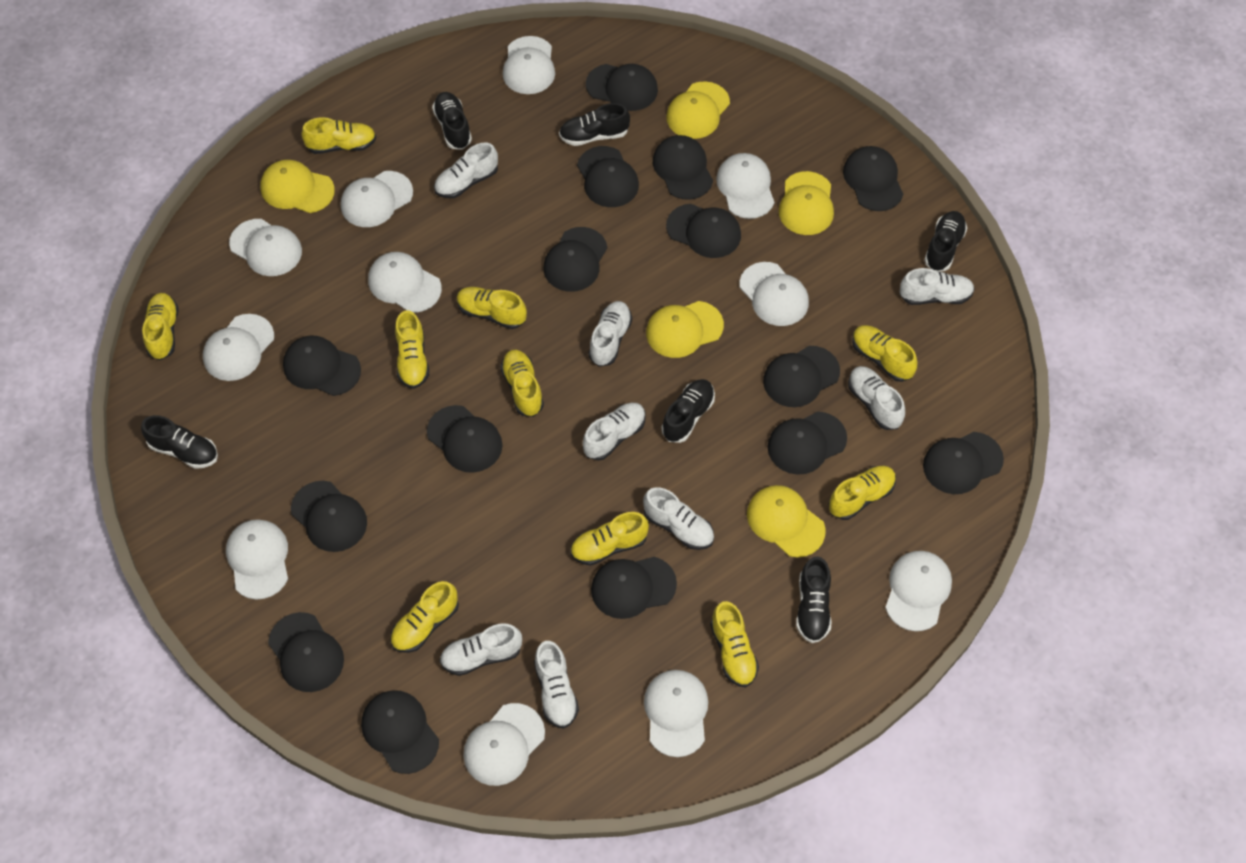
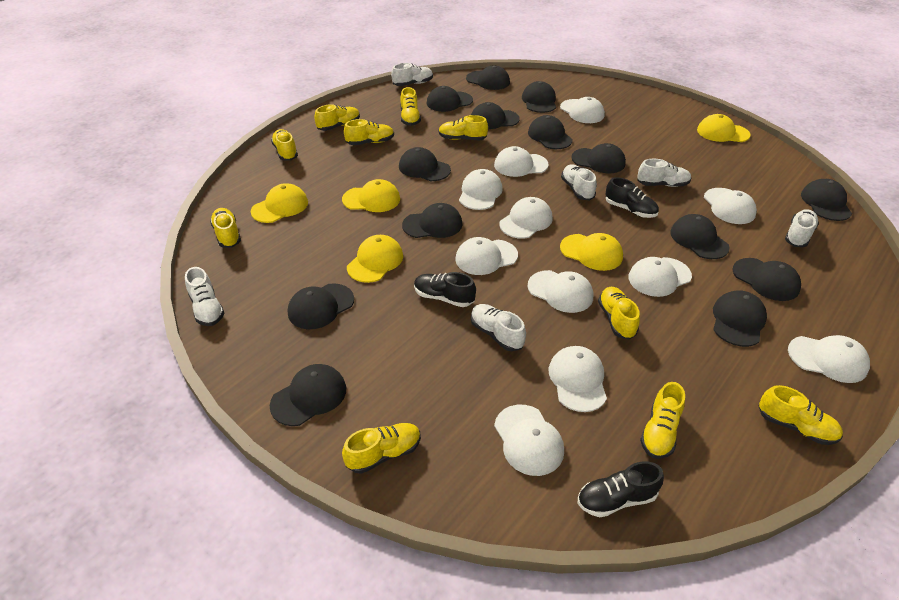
black cap: 15 -> 14
black shoe: 6 -> 3
white shoe: 8 -> 6

